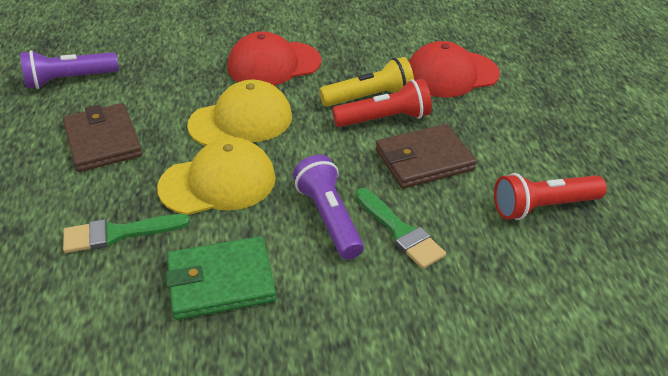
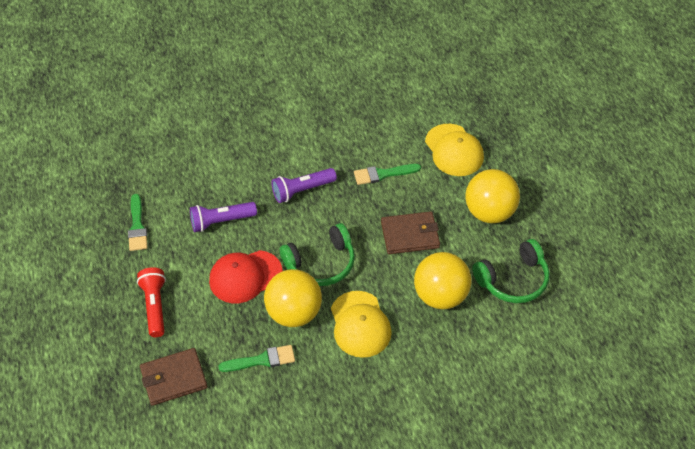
green brush: 2 -> 3
green headphones: 0 -> 2
green wallet: 1 -> 0
red cap: 2 -> 1
red flashlight: 2 -> 1
yellow ball: 0 -> 3
yellow flashlight: 1 -> 0

